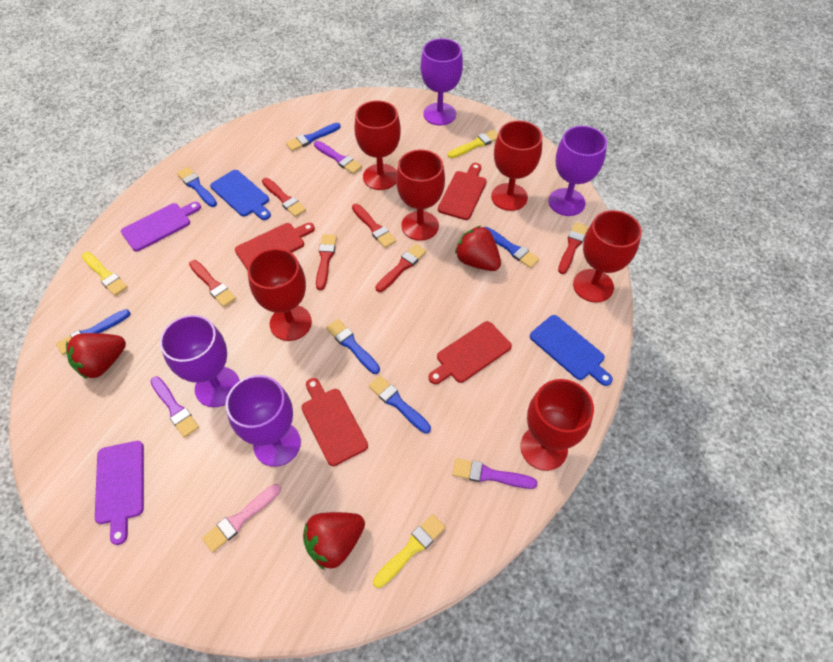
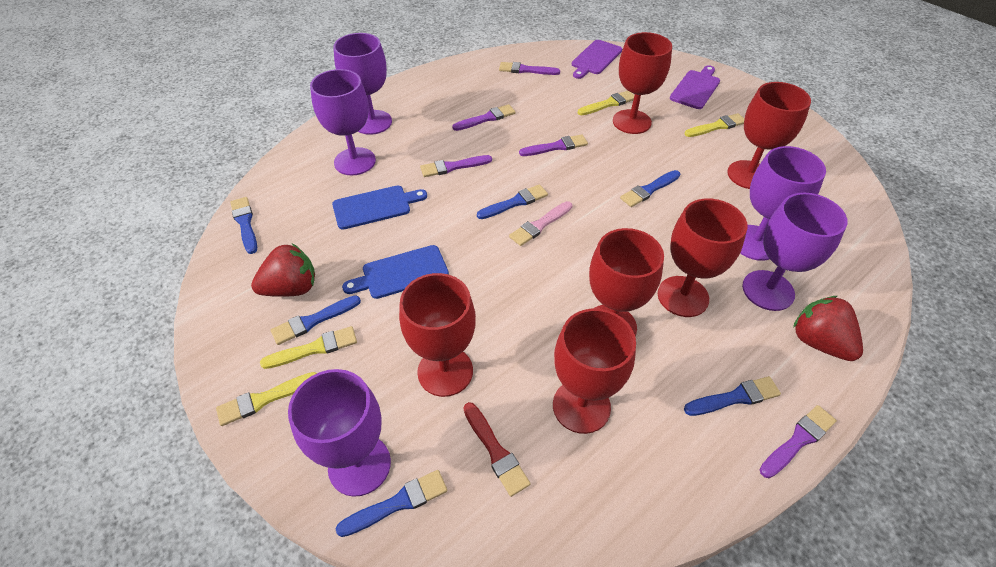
purple brush: 3 -> 5
purple goblet: 4 -> 5
red brush: 6 -> 1
red cutting board: 4 -> 0
red strawberry: 3 -> 2
yellow brush: 3 -> 4

